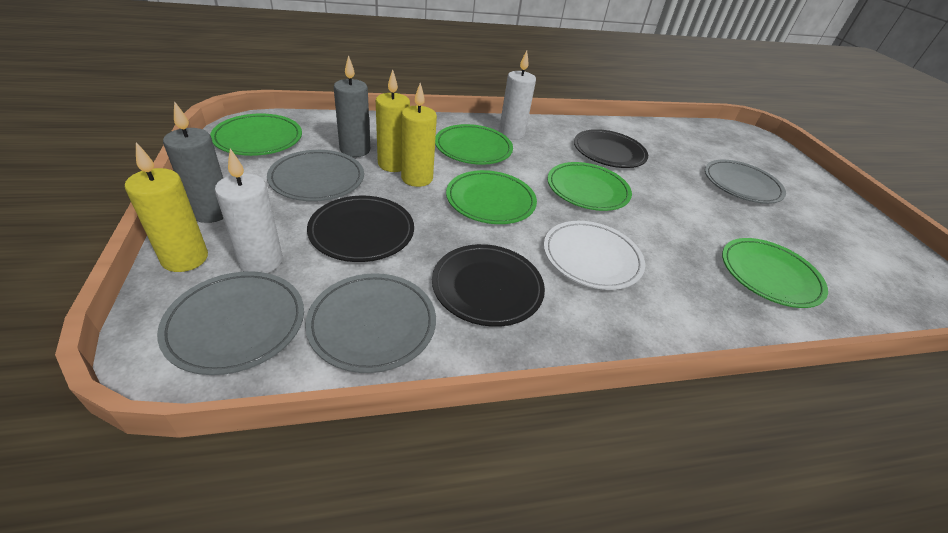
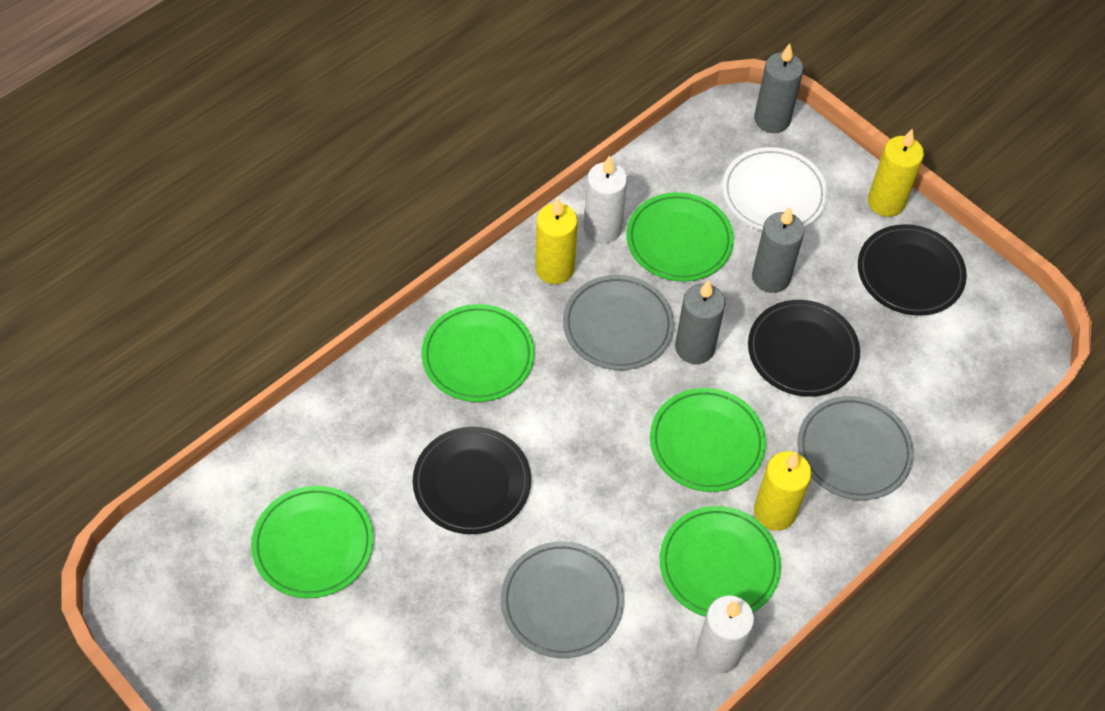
grey candle: 2 -> 3
grey plate: 4 -> 3

